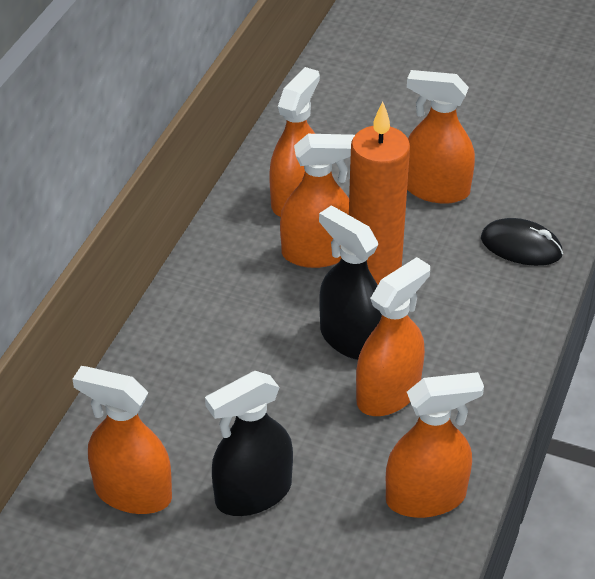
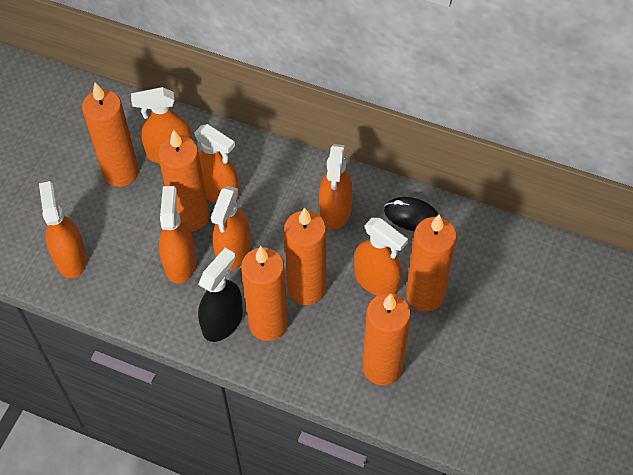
black spray bottle: 2 -> 1
orange candle: 1 -> 6
orange spray bottle: 6 -> 7

